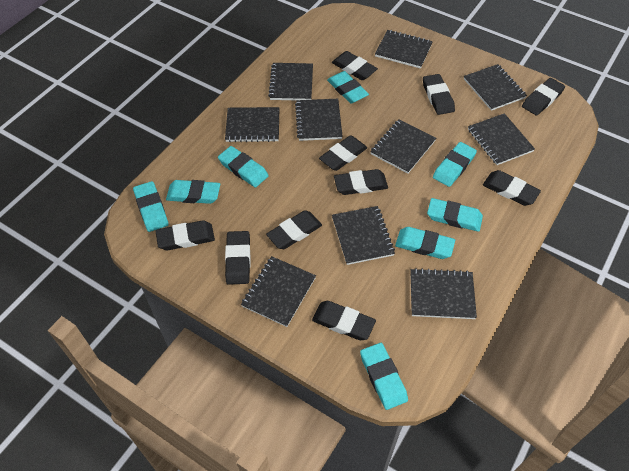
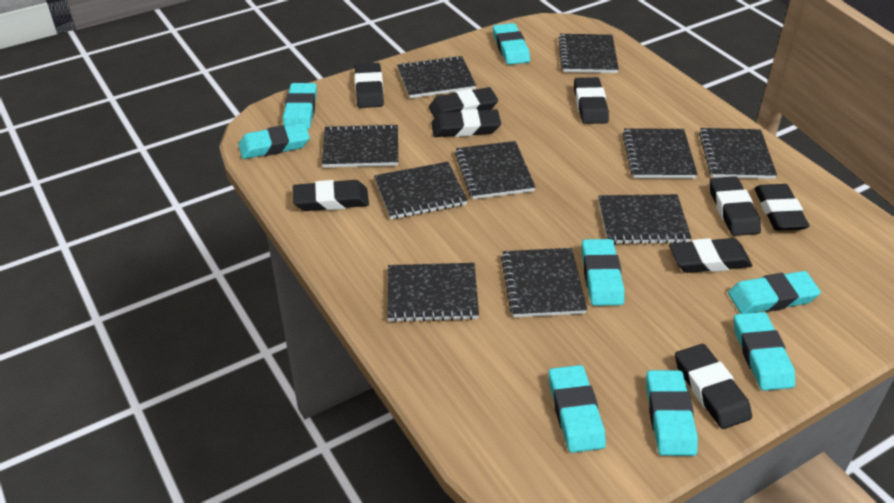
black eraser: 10 -> 9

